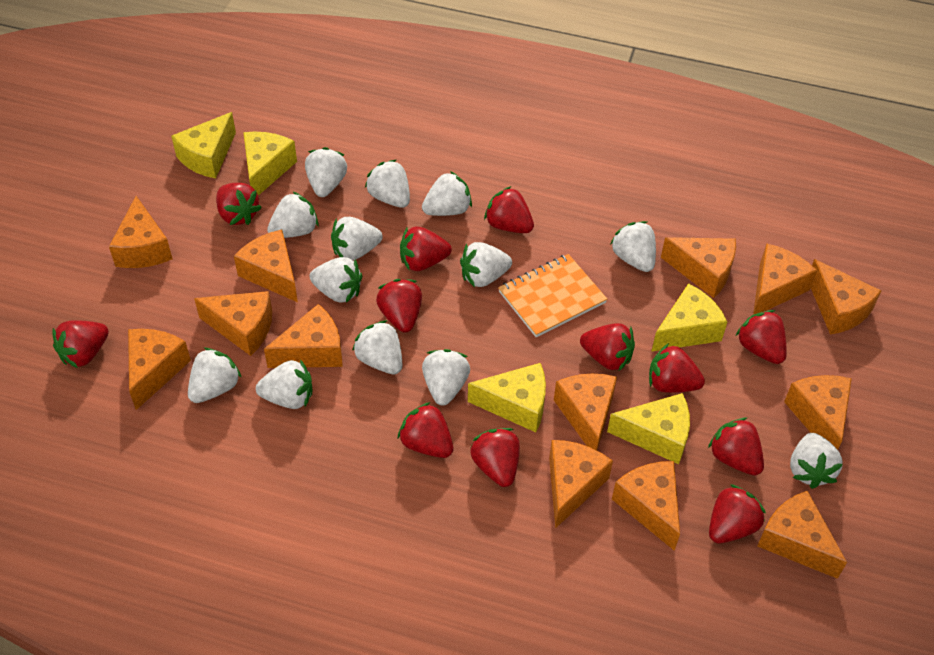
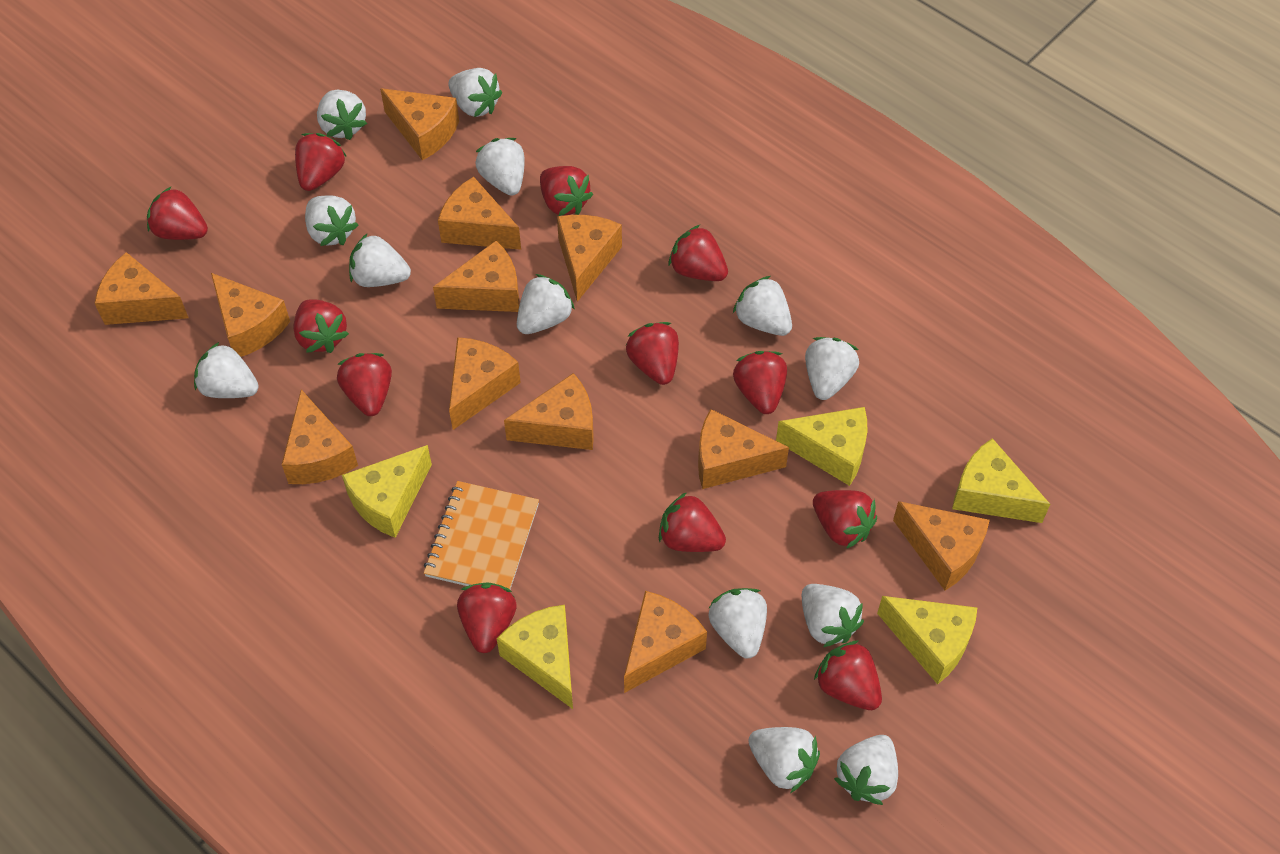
orange cheese: 13 -> 12

